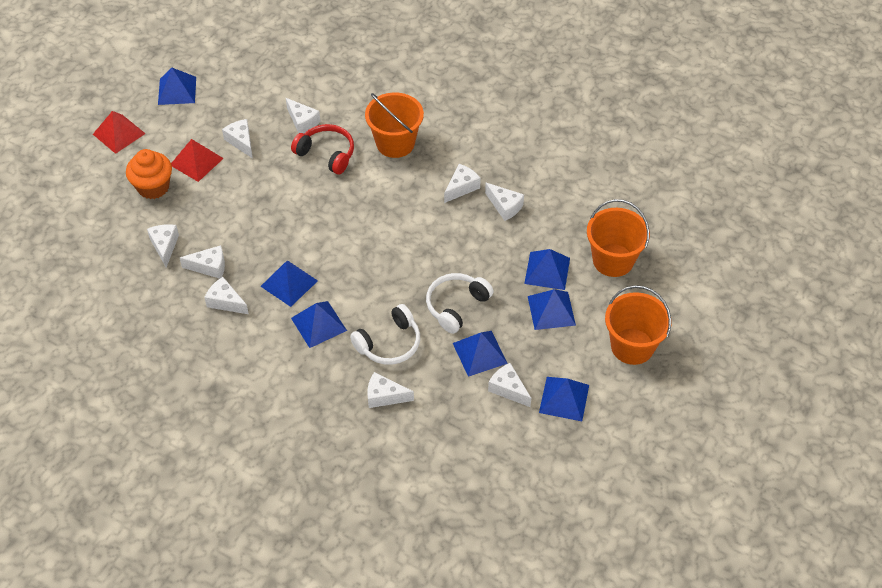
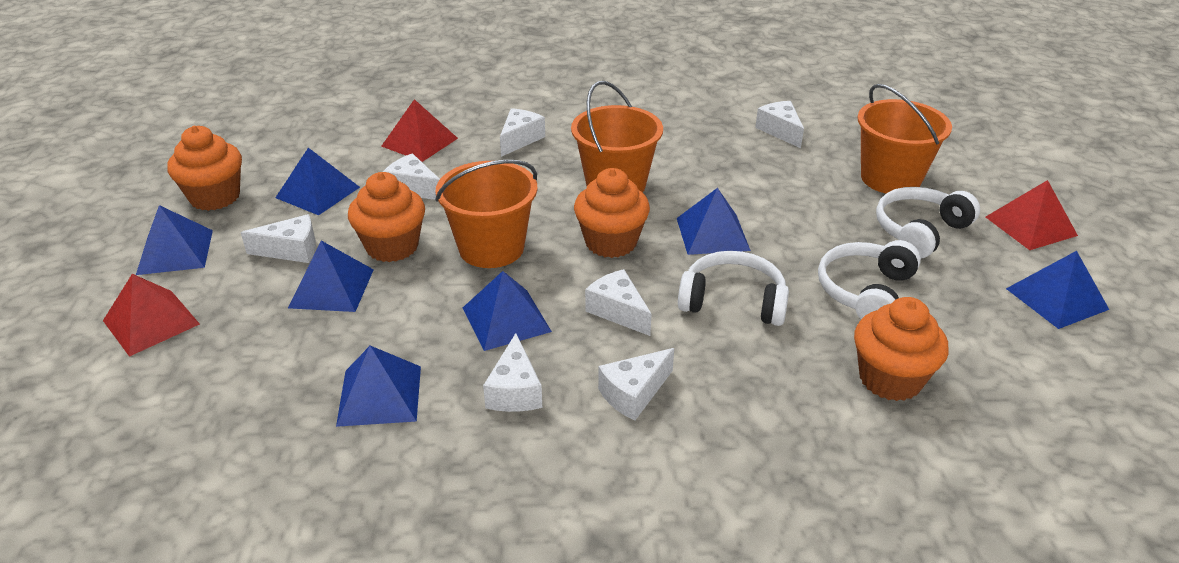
orange cupcake: 1 -> 4
red headphones: 1 -> 0
red pyramid: 2 -> 3
white cheese: 9 -> 7
white headphones: 2 -> 3

